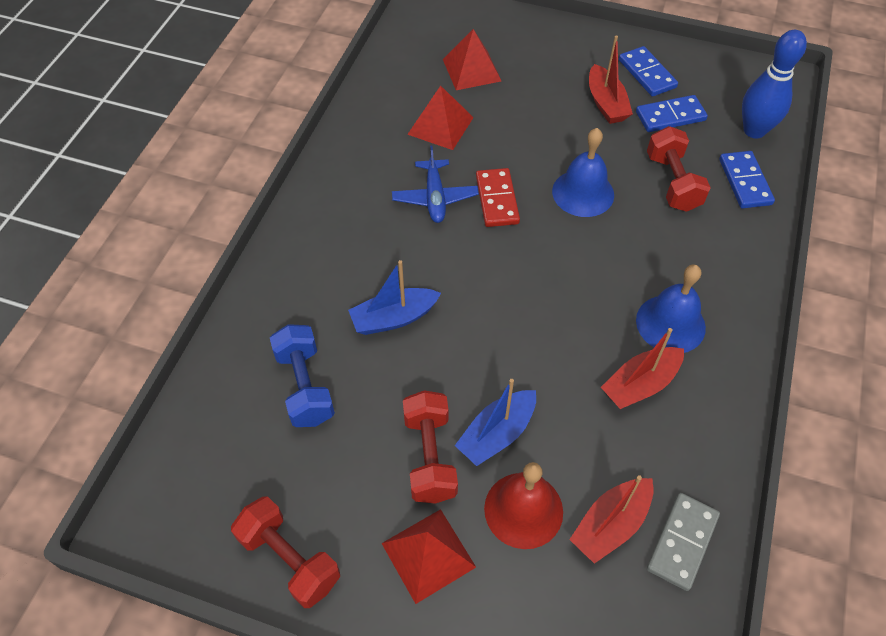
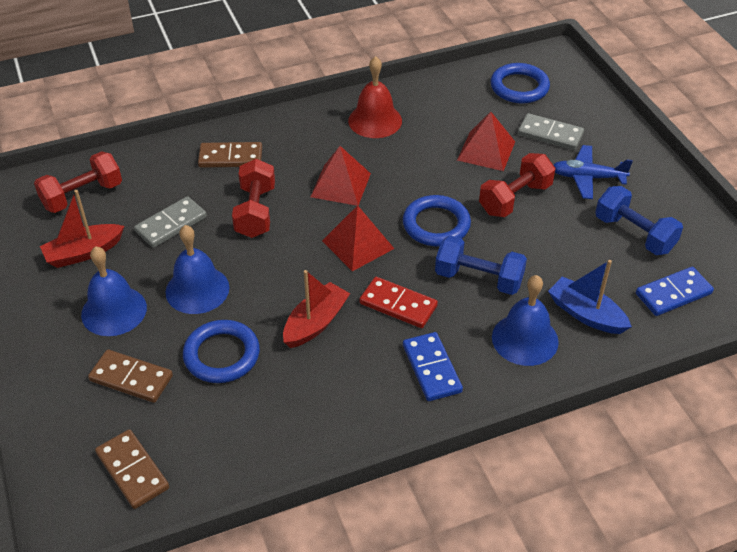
blue bell: 2 -> 3
blue boat: 2 -> 1
blue bowling pin: 1 -> 0
blue domino: 3 -> 2
blue dumbbell: 1 -> 2
blue ring: 0 -> 3
brown domino: 0 -> 3
grey domino: 1 -> 2
red boat: 3 -> 2

